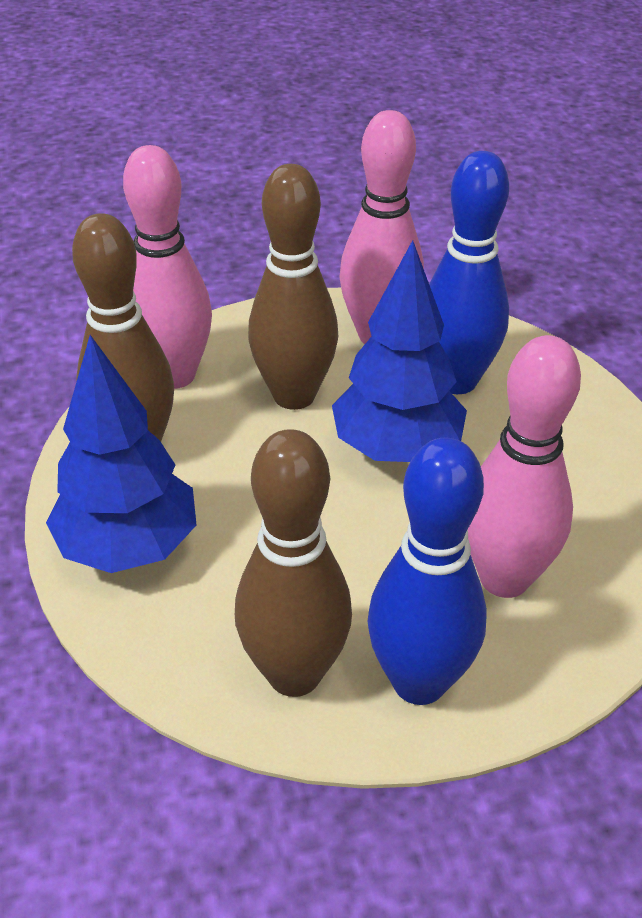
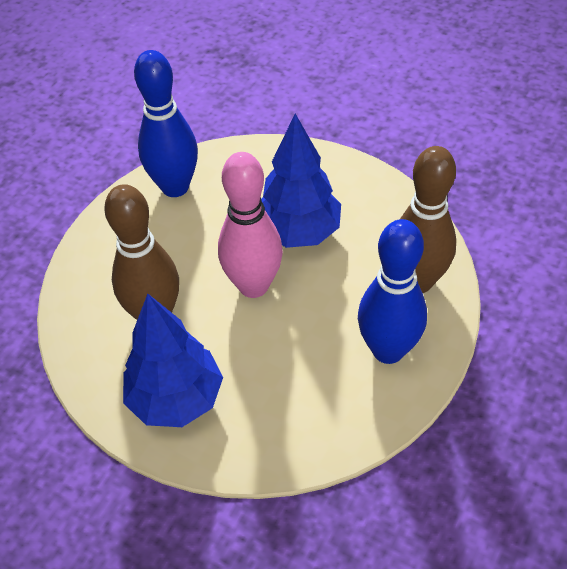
brown bowling pin: 3 -> 2
pink bowling pin: 3 -> 1

